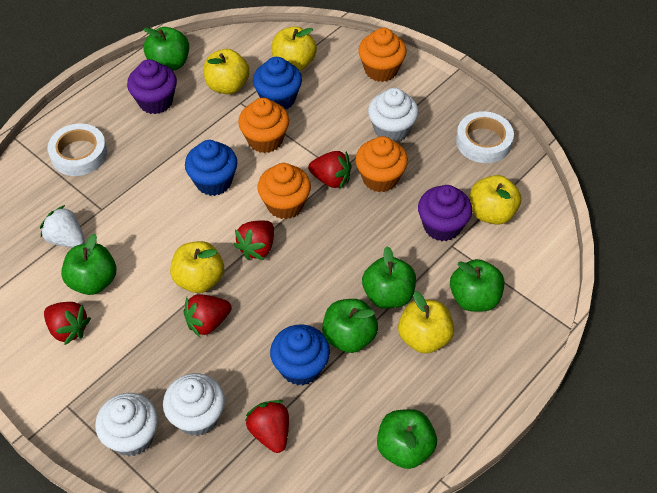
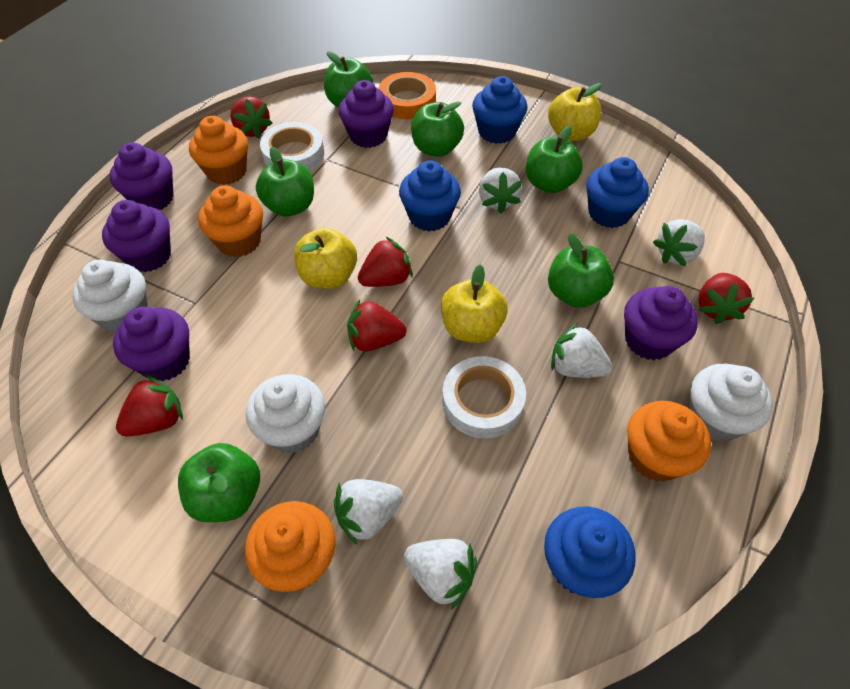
blue cupcake: 3 -> 4
orange tape: 0 -> 1
purple cupcake: 2 -> 5
white strawberry: 1 -> 5
yellow apple: 5 -> 3

